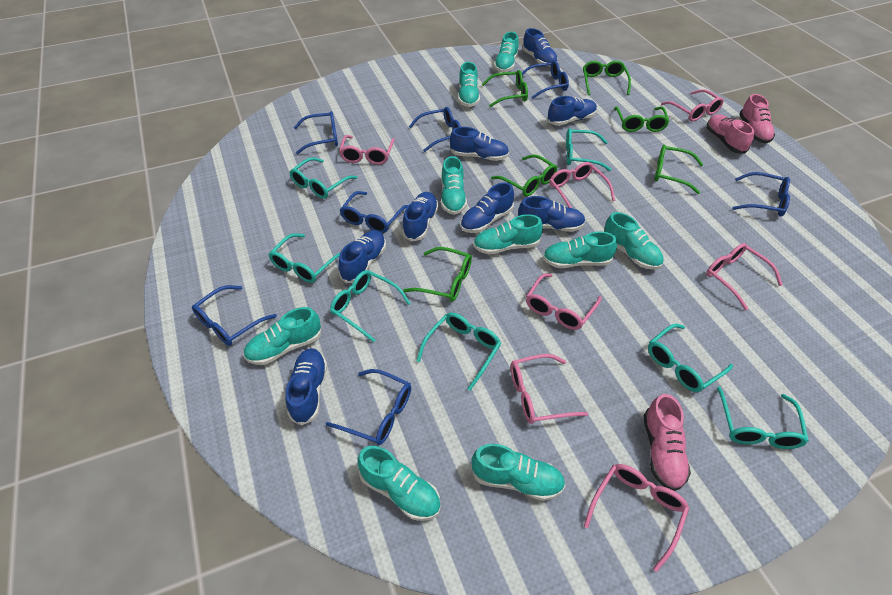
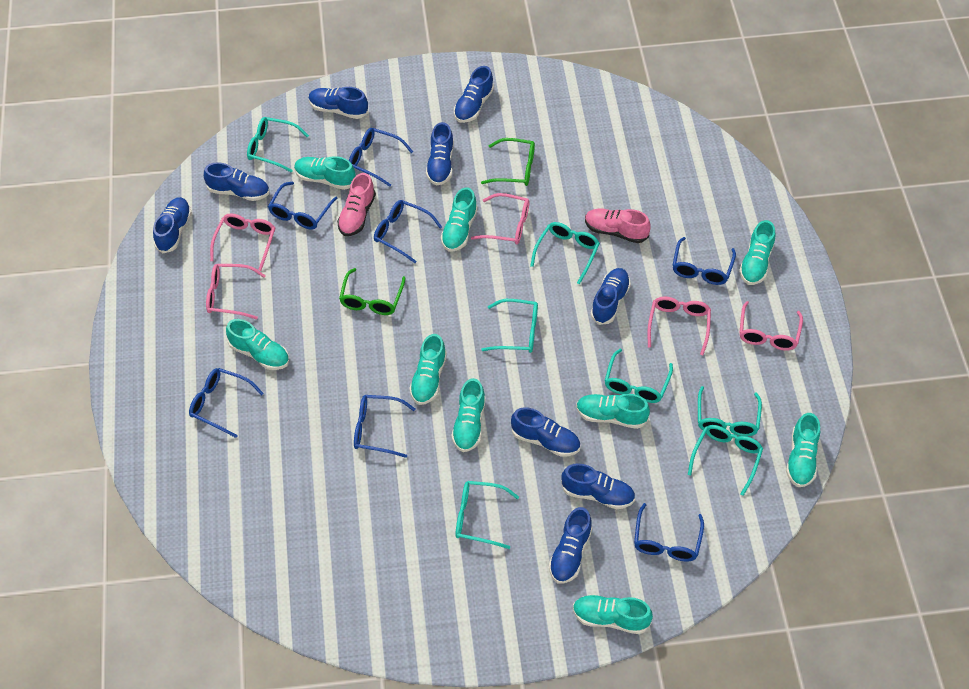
blue shoe: 8 -> 9
green glasses: 6 -> 2
pink glasses: 7 -> 5
pink shoe: 3 -> 2

